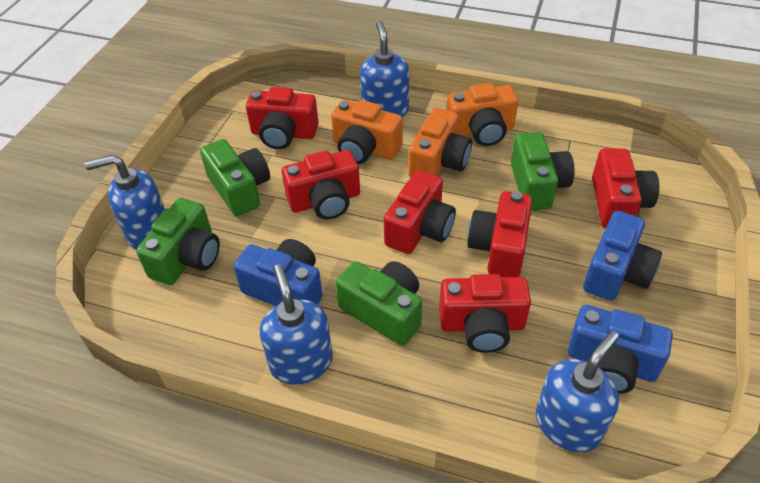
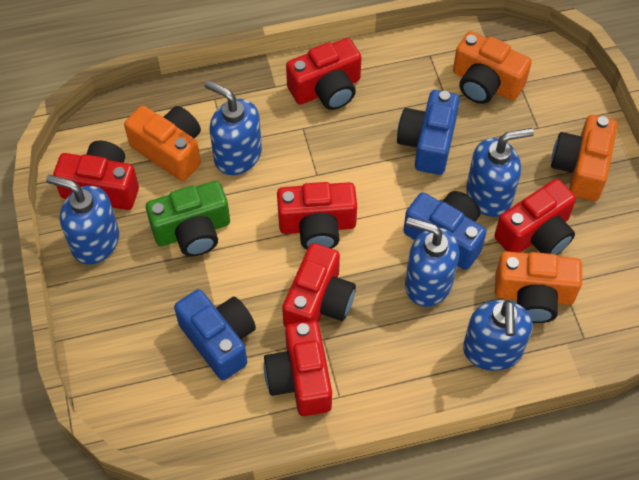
blue soap dispenser: 4 -> 5
green camera: 4 -> 1
orange camera: 3 -> 4

